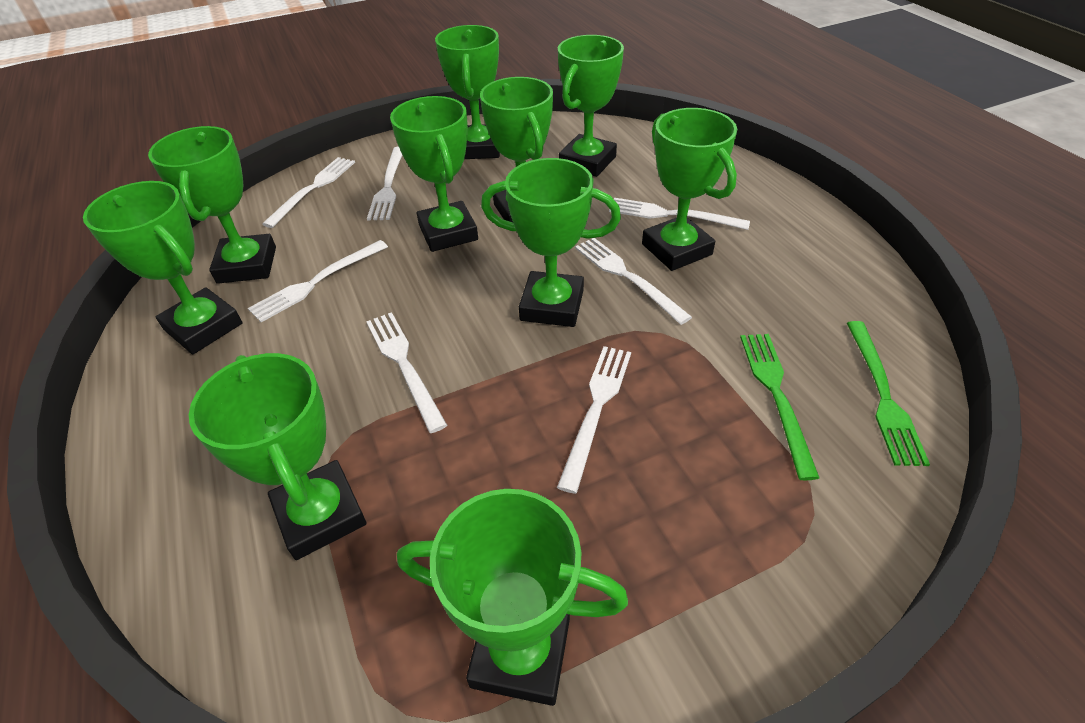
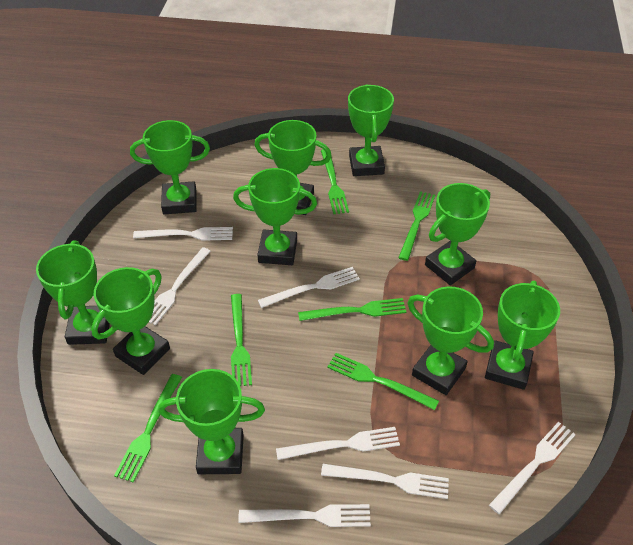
green fork: 2 -> 6

